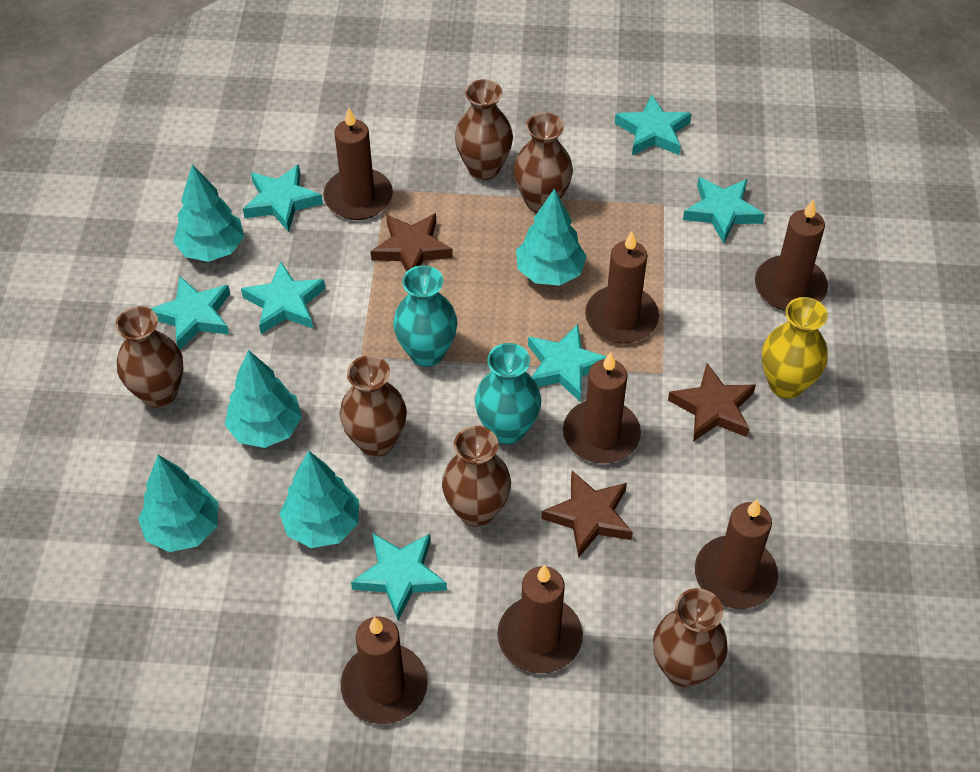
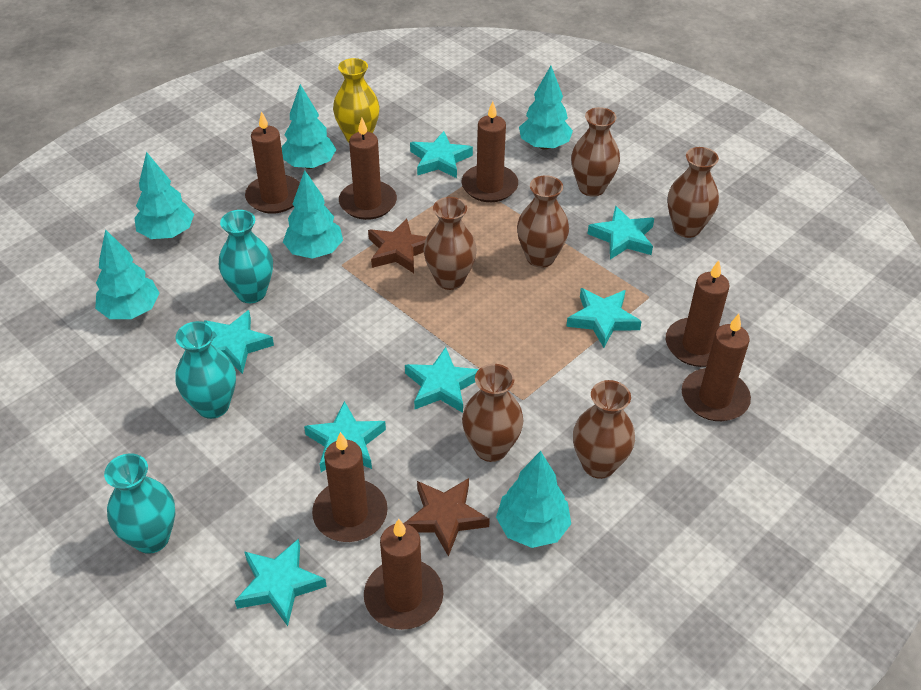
brown star: 3 -> 2
turquoise tree: 5 -> 6
turquoise vase: 2 -> 3

